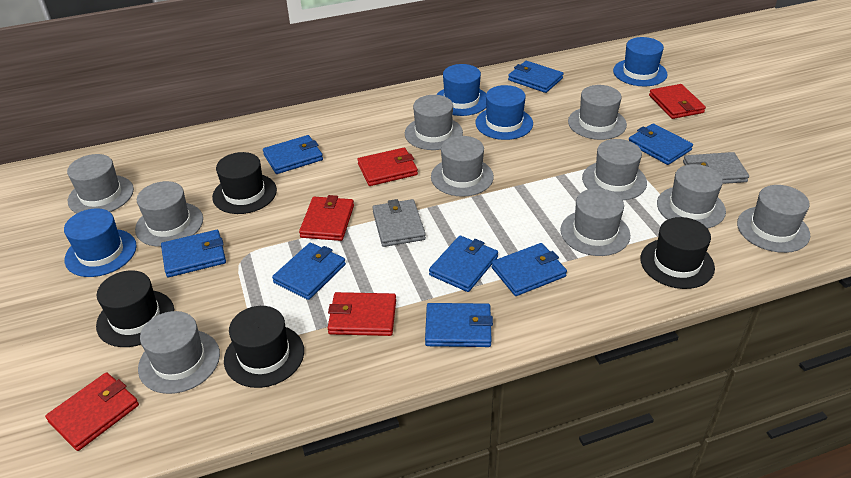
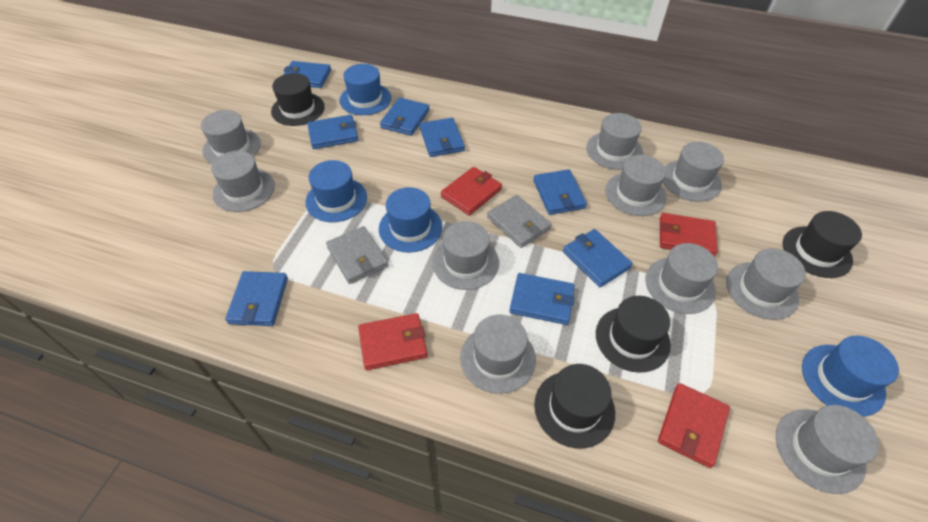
red wallet: 5 -> 4

